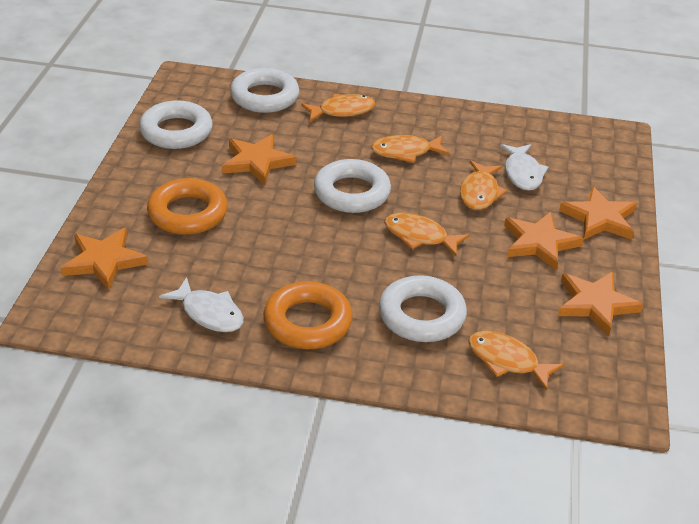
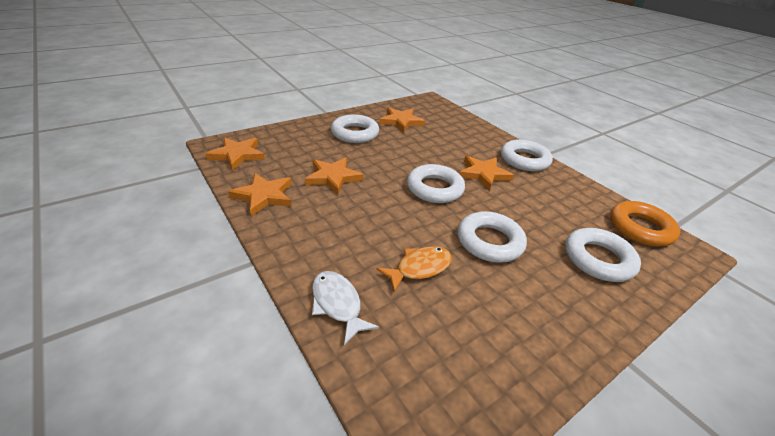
orange fish: 5 -> 1
orange ring: 2 -> 1
white fish: 2 -> 1
white ring: 4 -> 5

